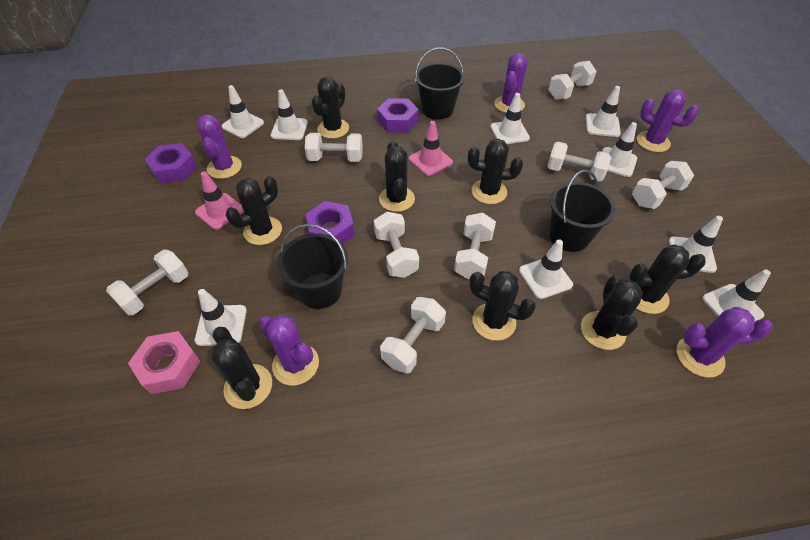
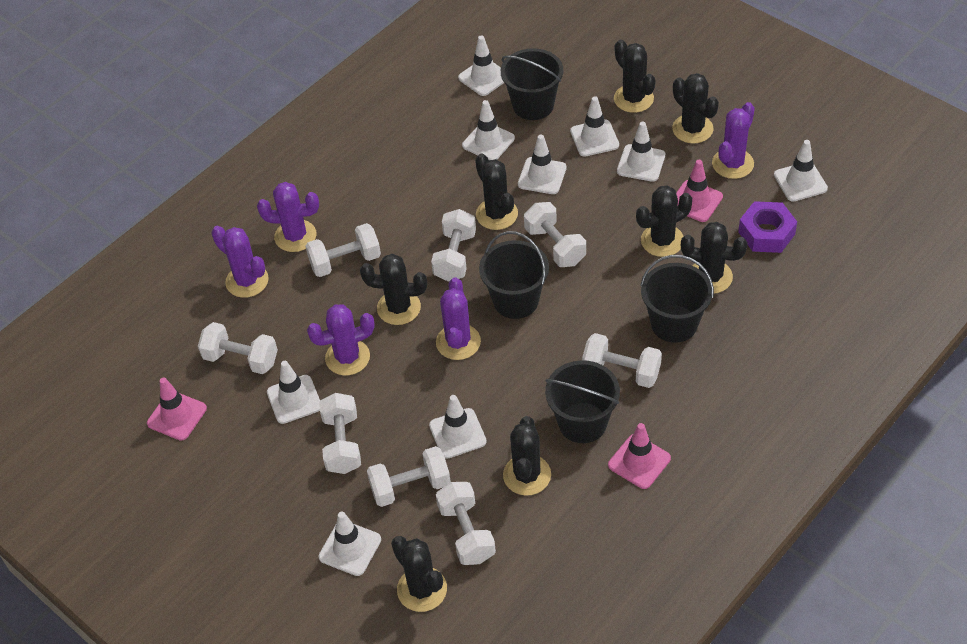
black bucket: 3 -> 4
pink nut: 1 -> 0
pink traffic cone: 2 -> 3
purple nut: 3 -> 1

